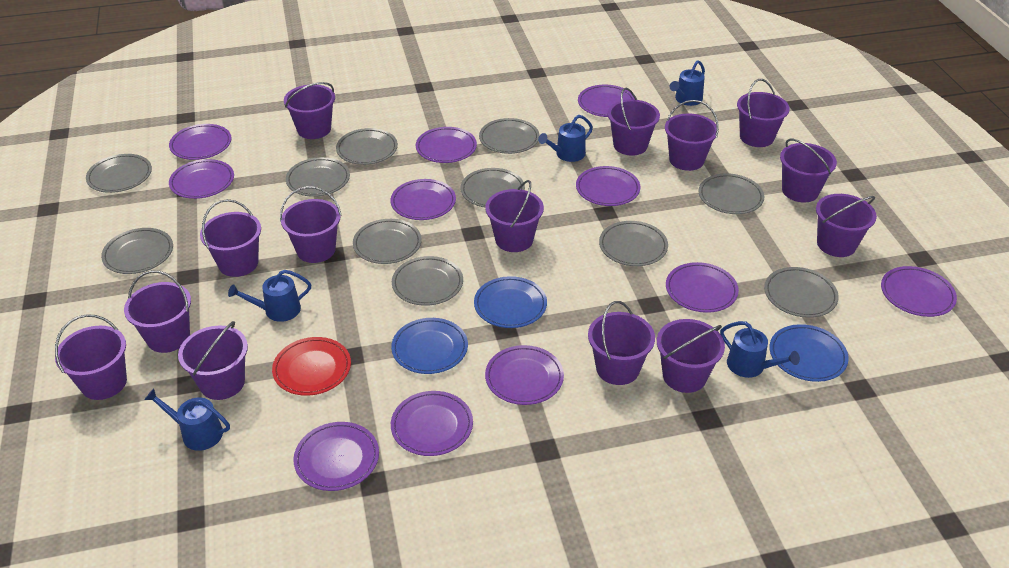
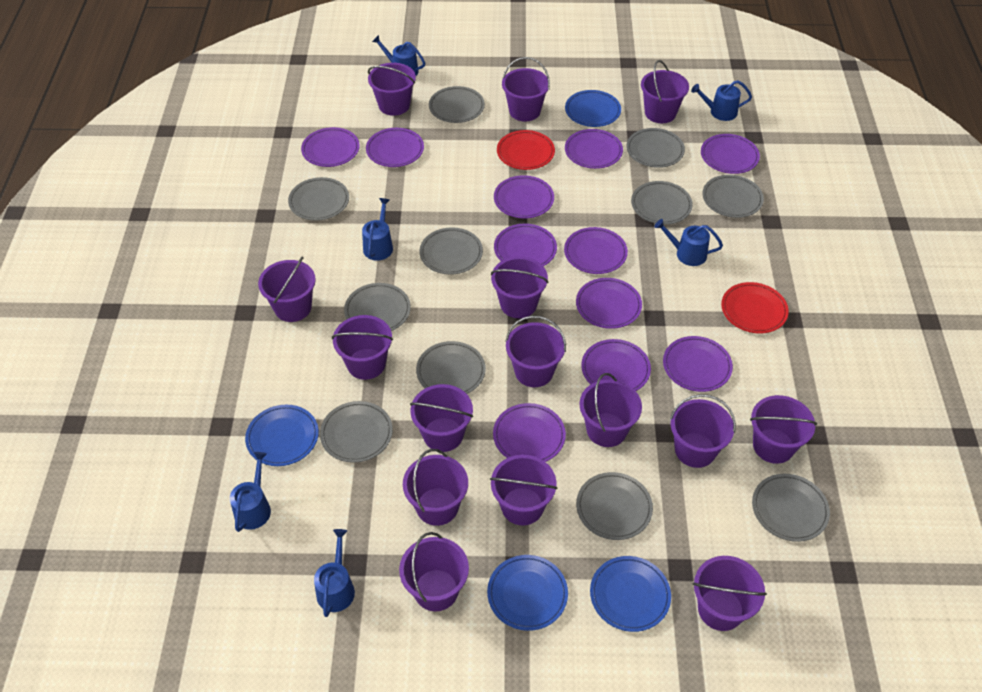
blue plate: 3 -> 4
blue watering can: 5 -> 6
purple bucket: 14 -> 15
red plate: 1 -> 2

